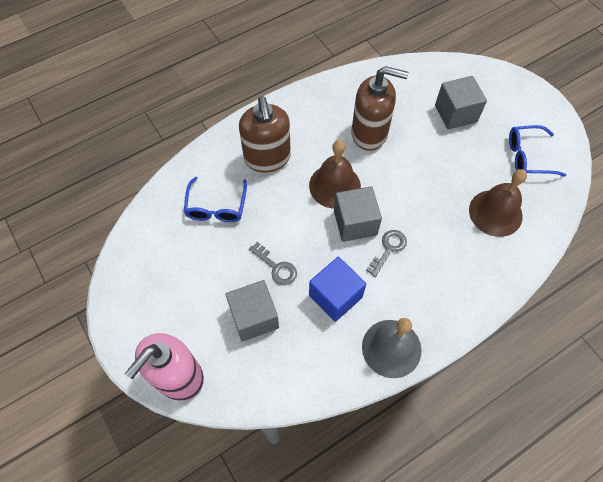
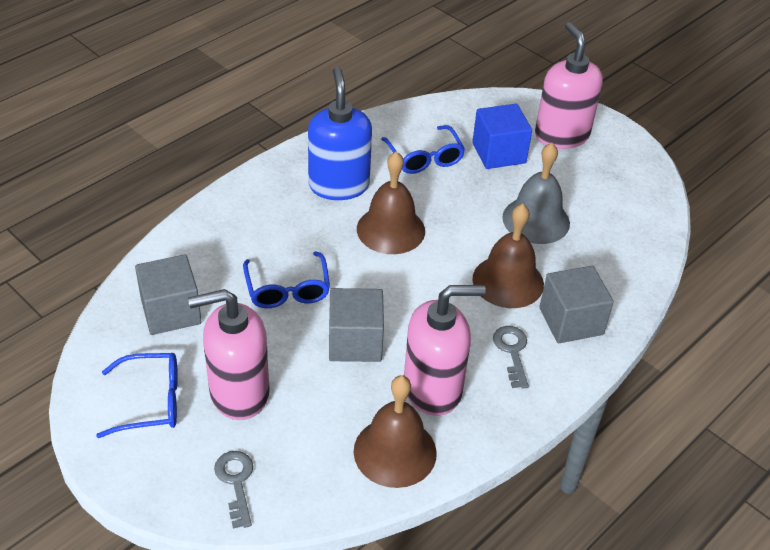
blue glasses: 2 -> 3
blue soap dispenser: 0 -> 1
brown bell: 2 -> 3
brown soap dispenser: 2 -> 0
pink soap dispenser: 1 -> 3

